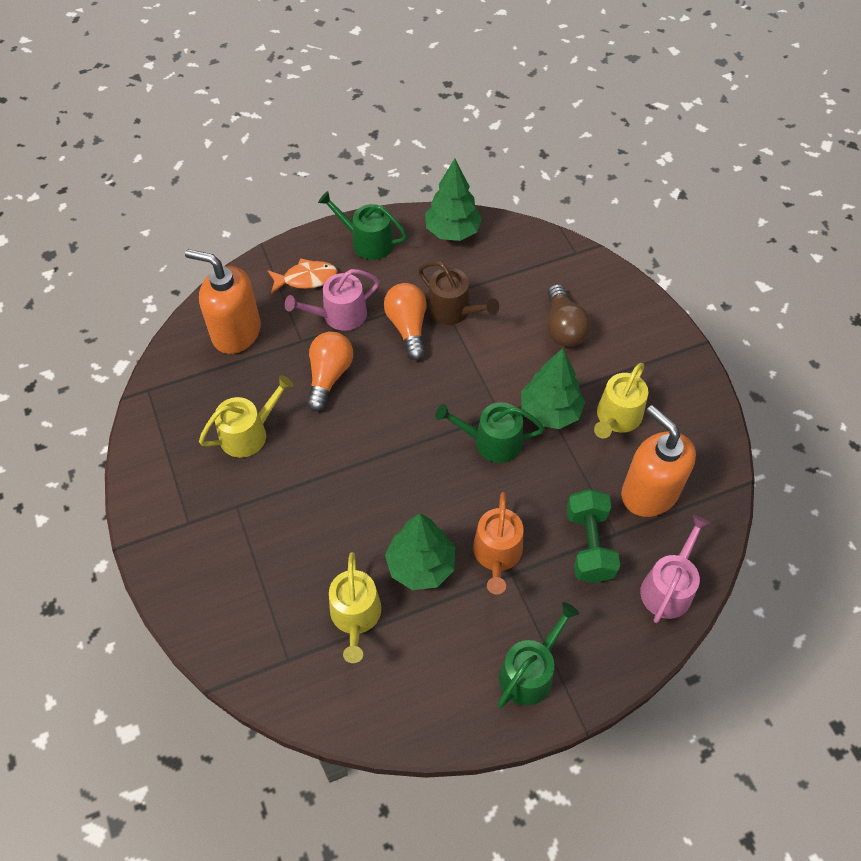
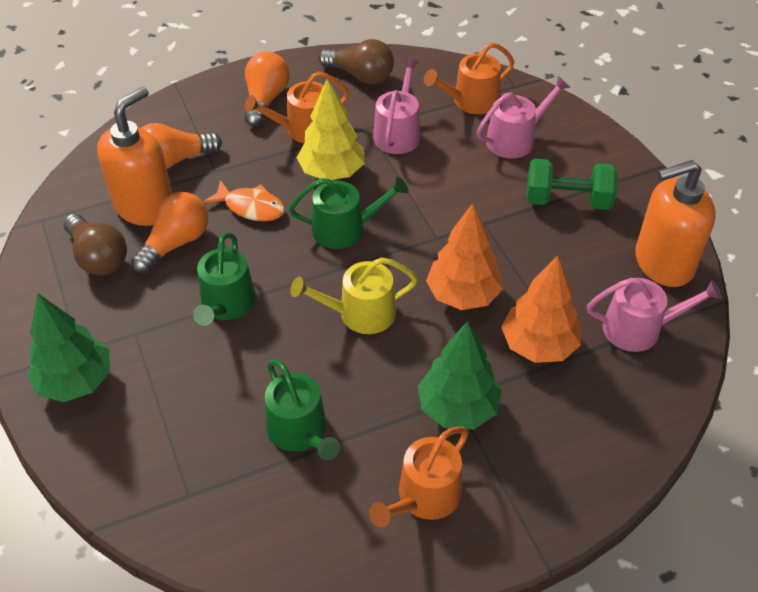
brown light bulb: 1 -> 2
brown watering can: 1 -> 0
green tree: 3 -> 2
orange light bulb: 2 -> 3
orange tree: 0 -> 2
orange watering can: 1 -> 3
pink watering can: 2 -> 3
yellow tree: 0 -> 1
yellow watering can: 3 -> 1

